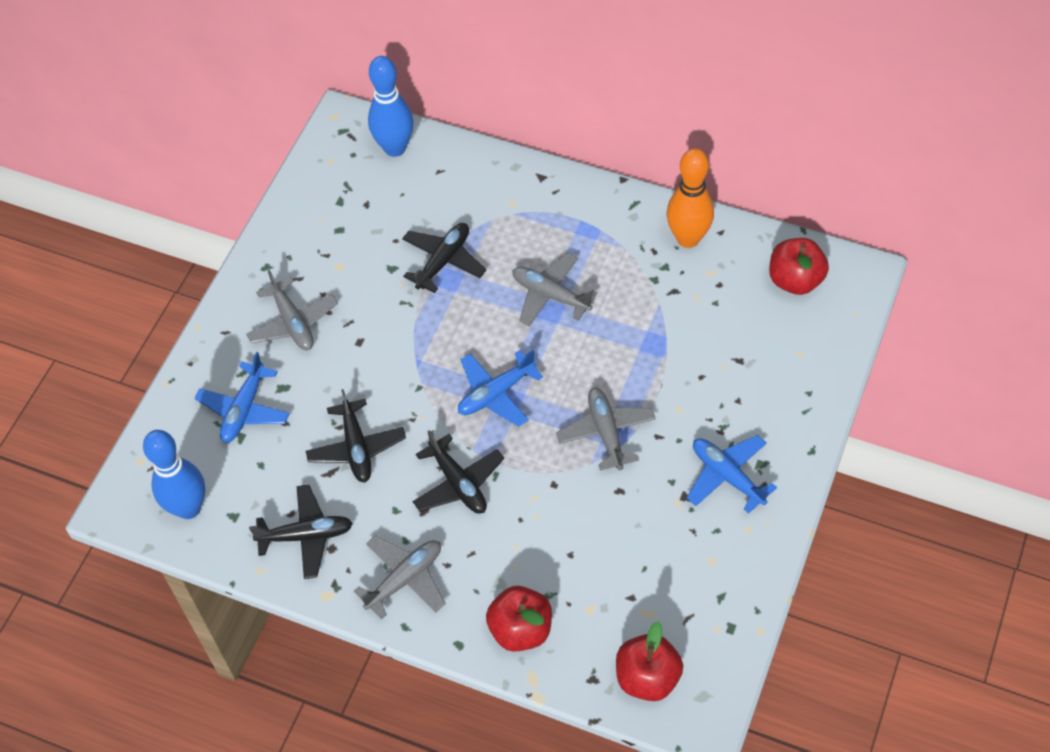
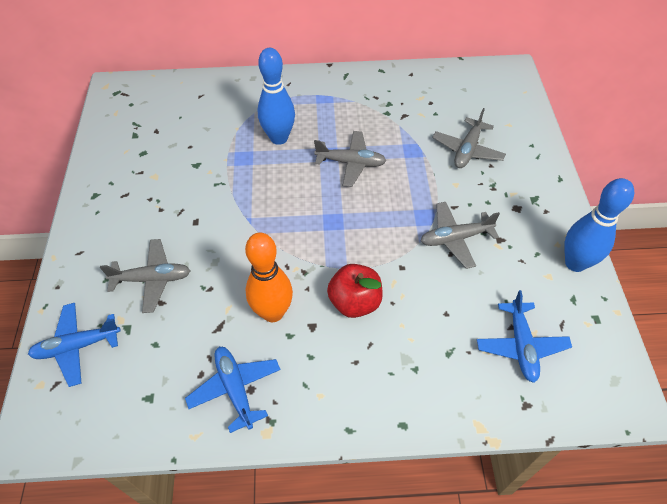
black plane: 4 -> 0
red apple: 3 -> 1

